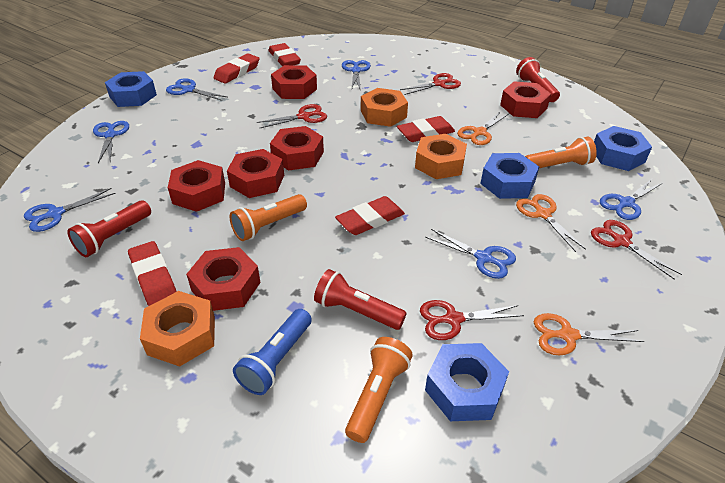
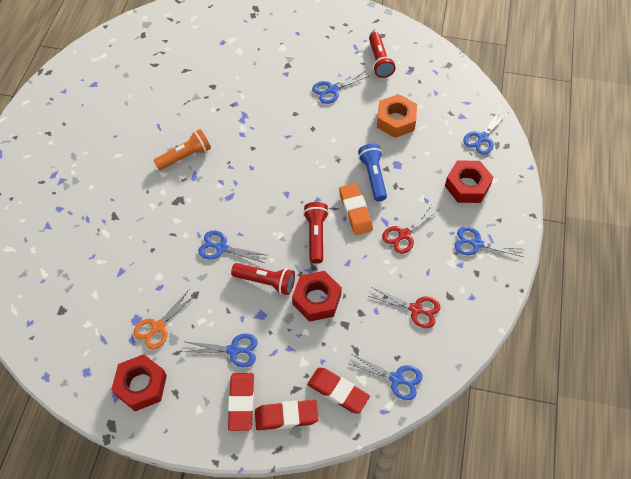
blue nut: 4 -> 0
orange eraser: 0 -> 1
orange flashlight: 3 -> 1
orange nut: 3 -> 1
orange scissors: 3 -> 1
red eraser: 5 -> 3
red nut: 6 -> 3
red scissors: 4 -> 2

